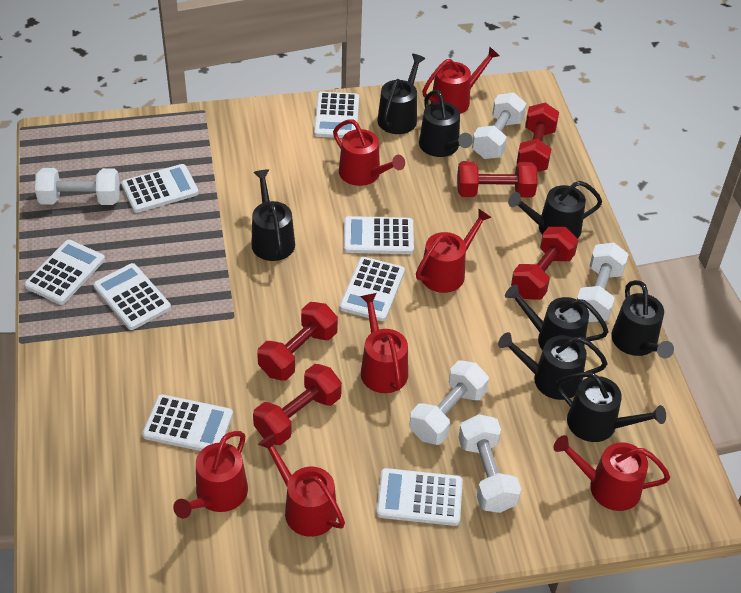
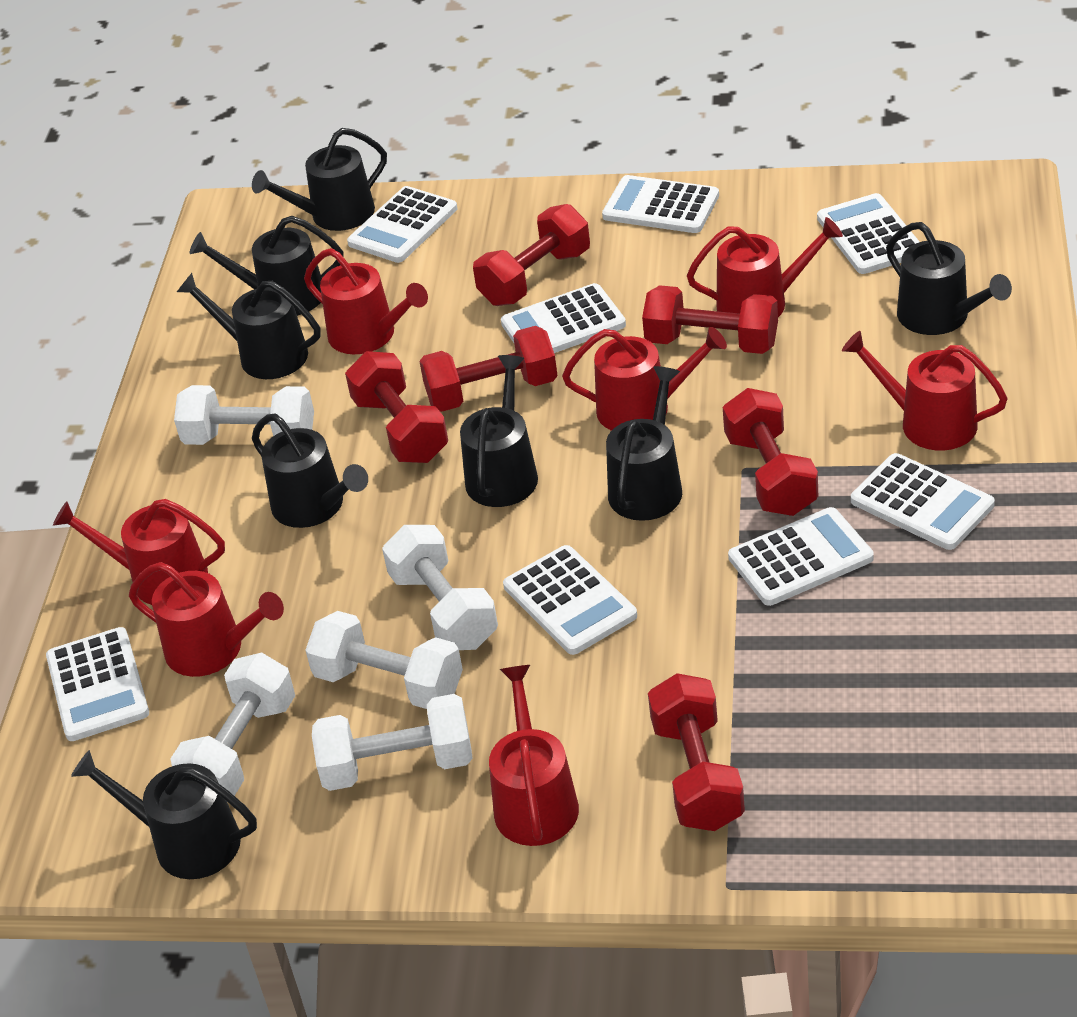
red dumbbell: 5 -> 6

